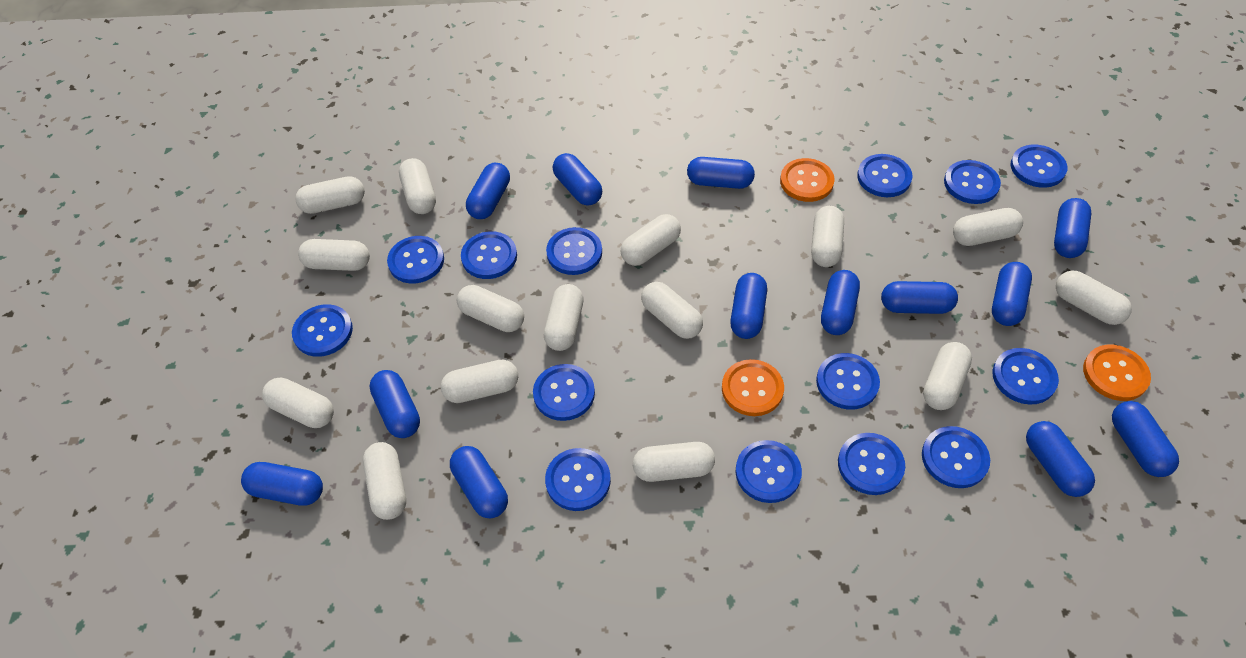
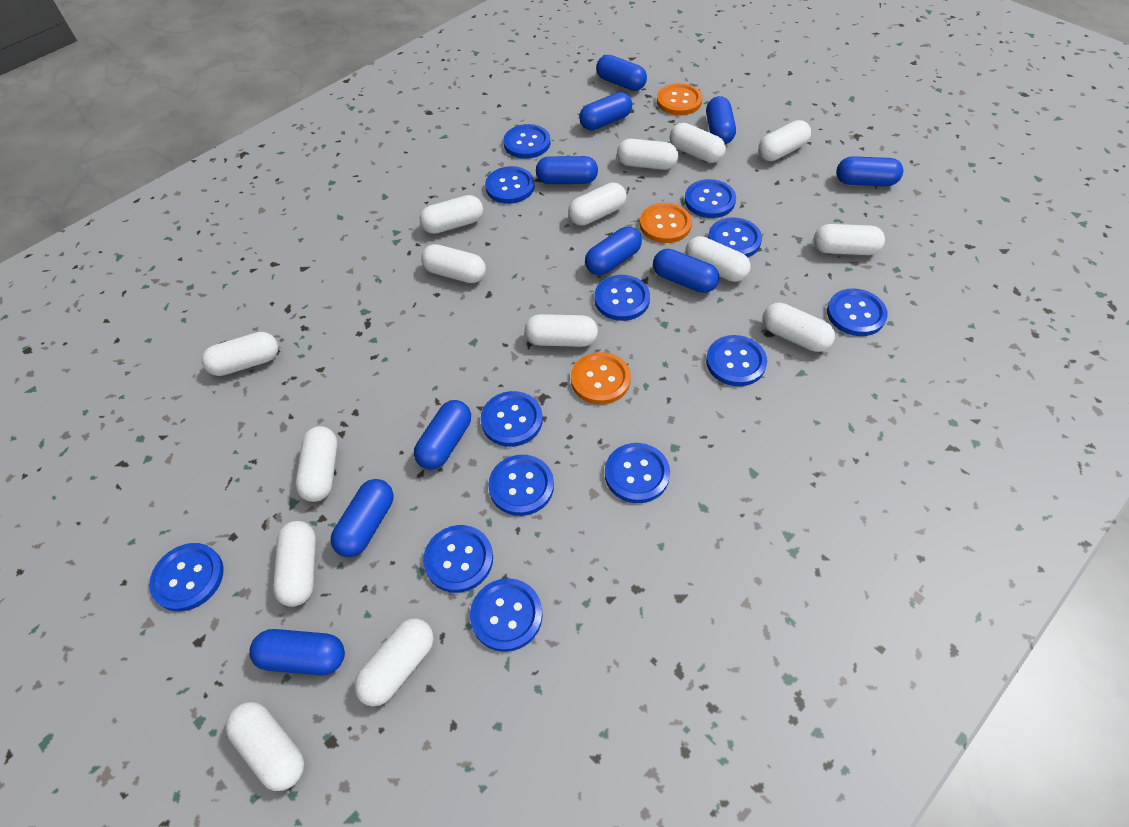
blue button: 14 -> 13
blue capsule: 13 -> 10

